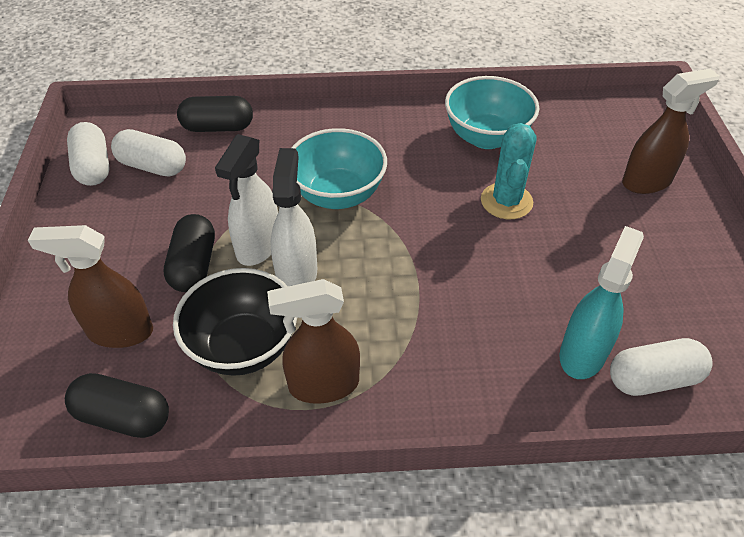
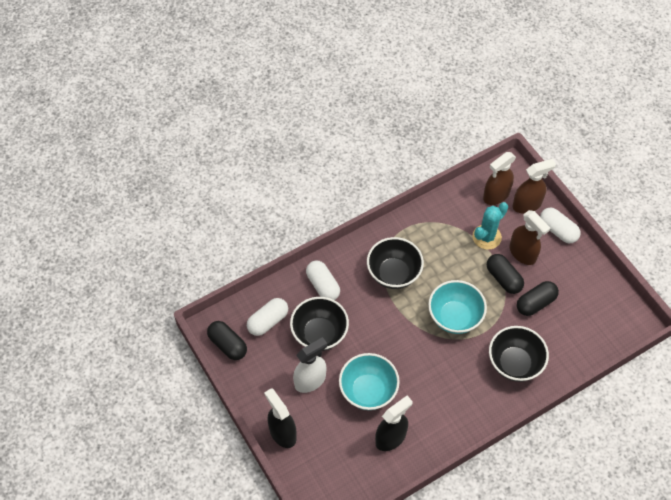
black bowl: 1 -> 3
black spray bottle: 0 -> 2
turquoise spray bottle: 1 -> 0
white spray bottle: 2 -> 1

